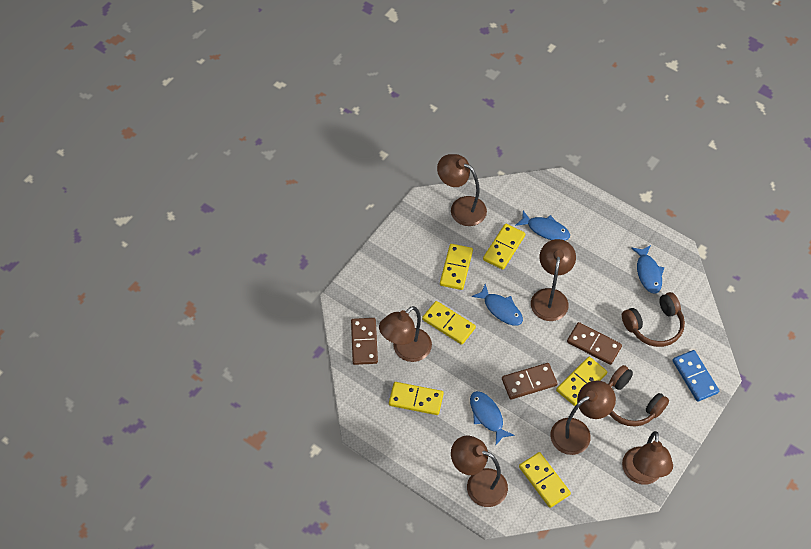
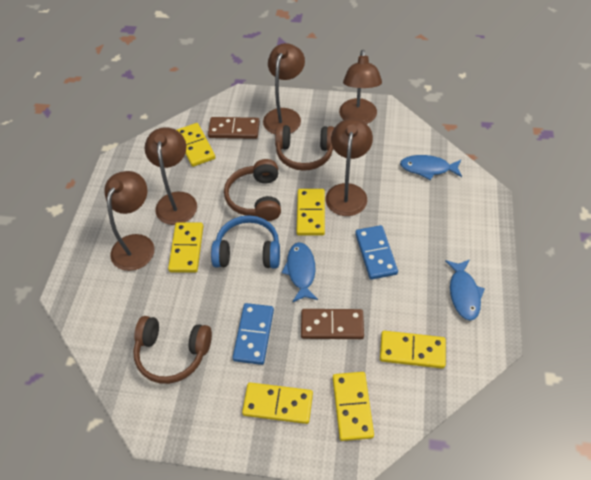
blue domino: 1 -> 2
blue fish: 4 -> 3
blue headphones: 0 -> 1
brown domino: 3 -> 2
brown headphones: 2 -> 3
brown lamp: 6 -> 5

